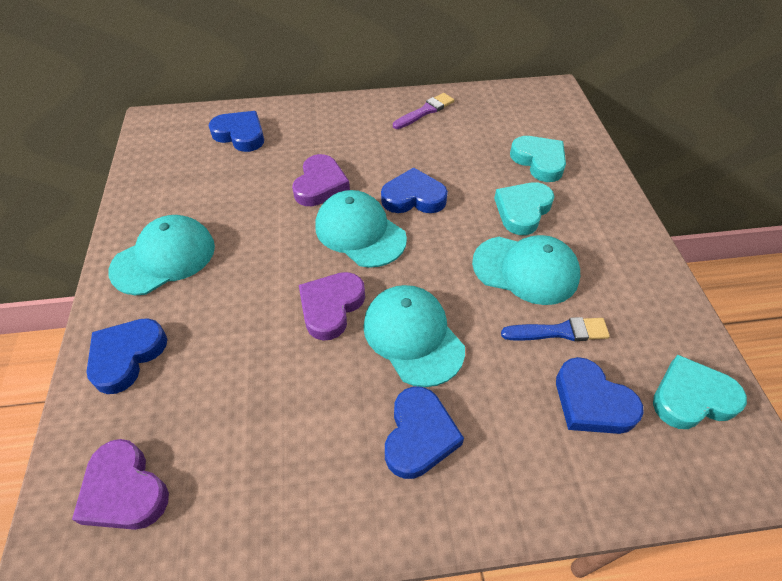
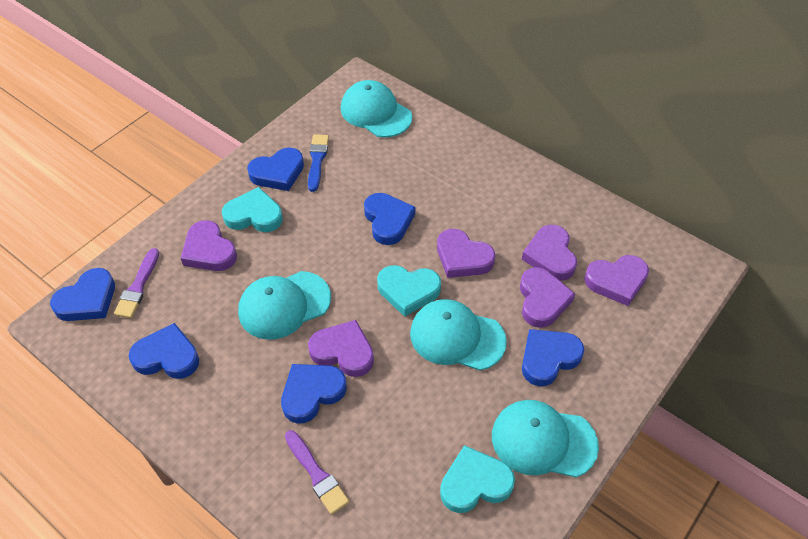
blue heart: 5 -> 6
purple brush: 1 -> 2
purple heart: 3 -> 6

